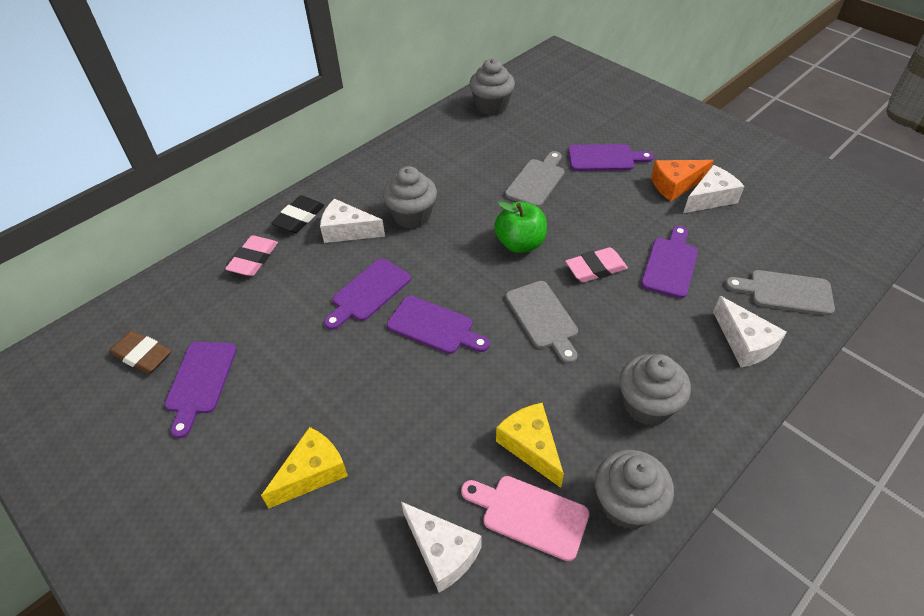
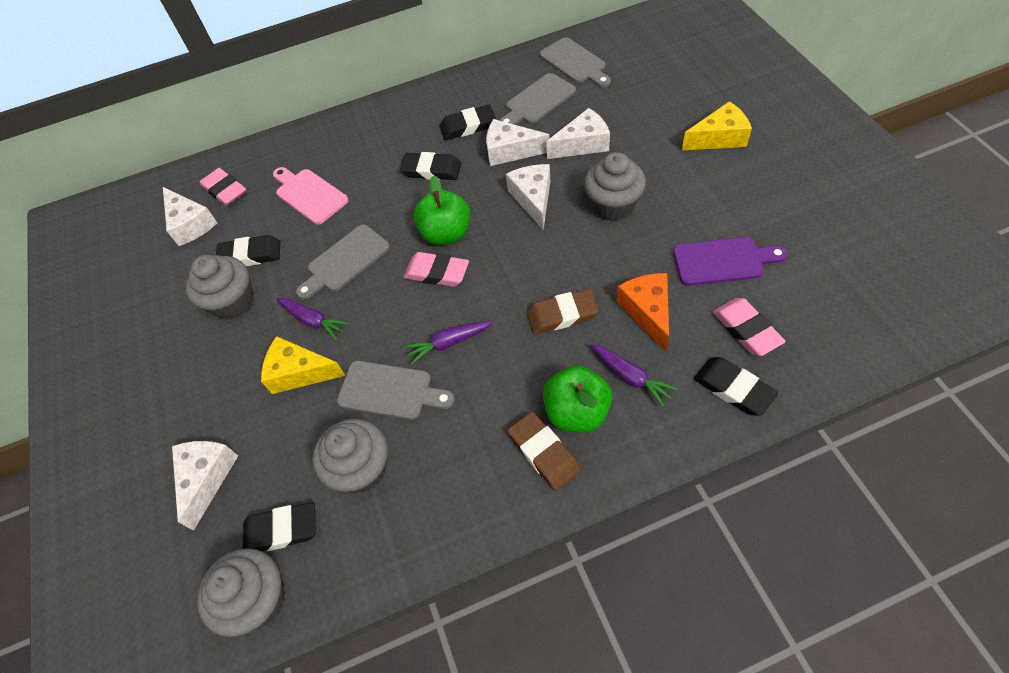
black eraser: 1 -> 5
brown eraser: 1 -> 2
green apple: 1 -> 2
grey cutting board: 3 -> 4
pink eraser: 2 -> 3
purple carrot: 0 -> 3
purple cutting board: 5 -> 1
white cheese: 4 -> 5

